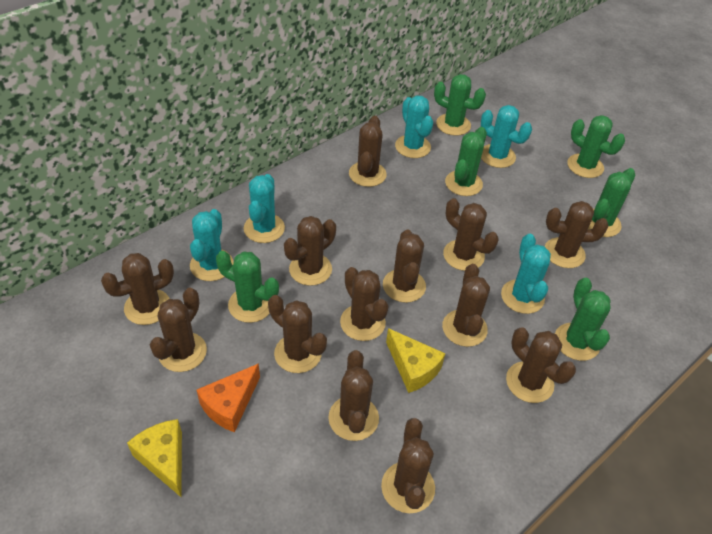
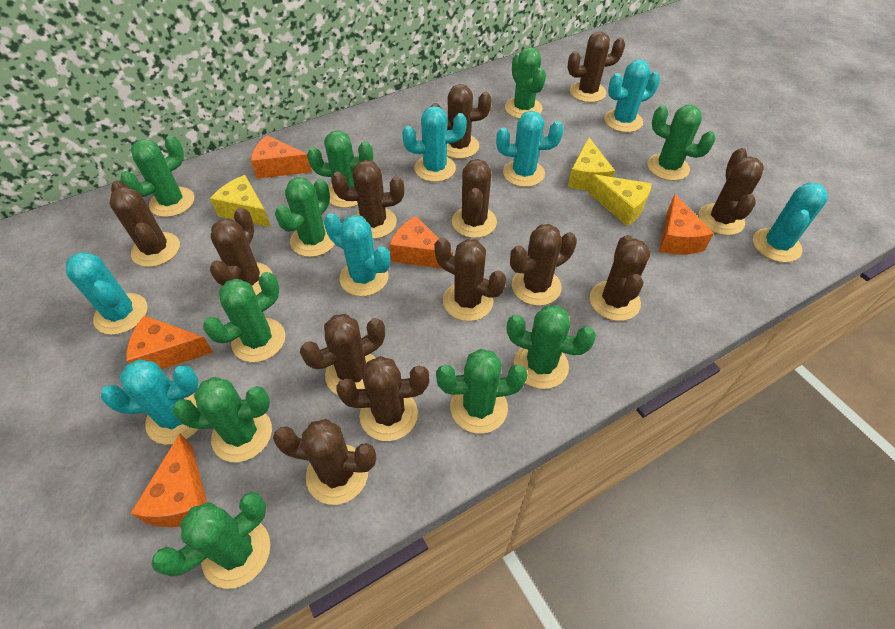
green cactus: 6 -> 10
orange cheese: 1 -> 5
turquoise cactus: 5 -> 7
yellow cheese: 2 -> 3

